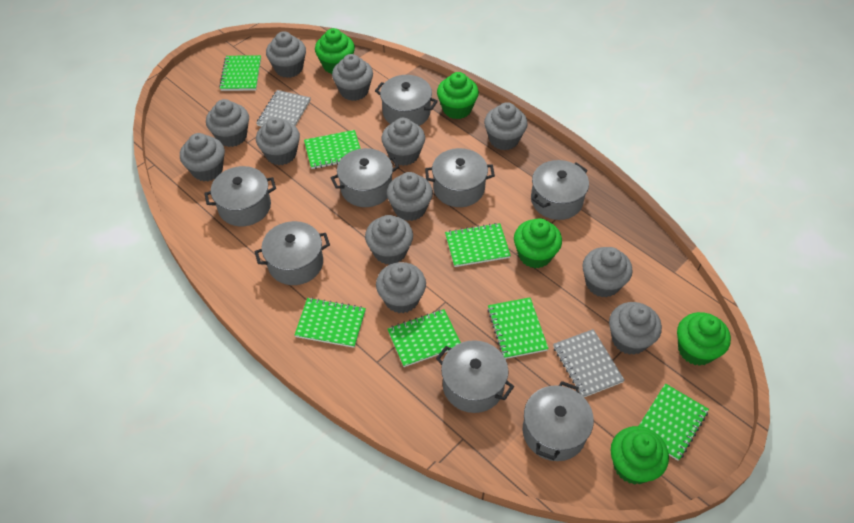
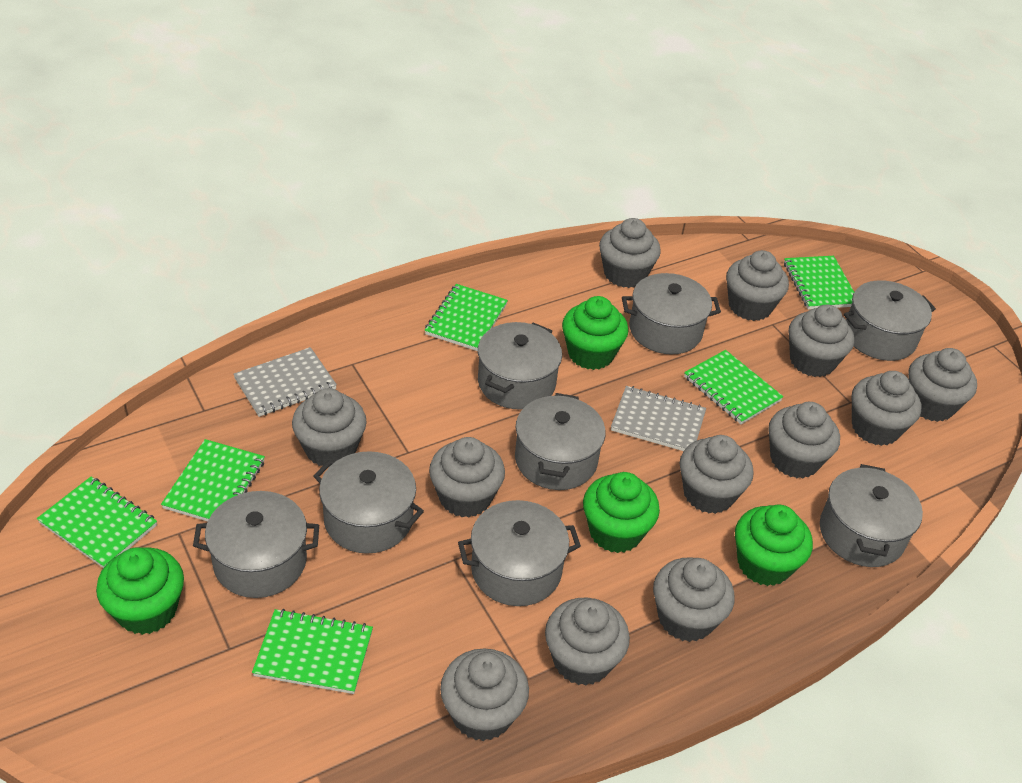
green cupcake: 5 -> 4
green notebook: 7 -> 6

